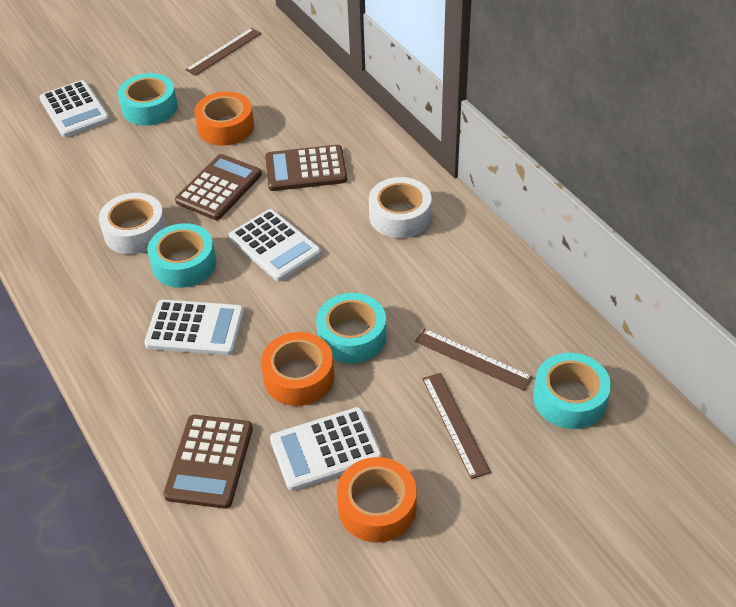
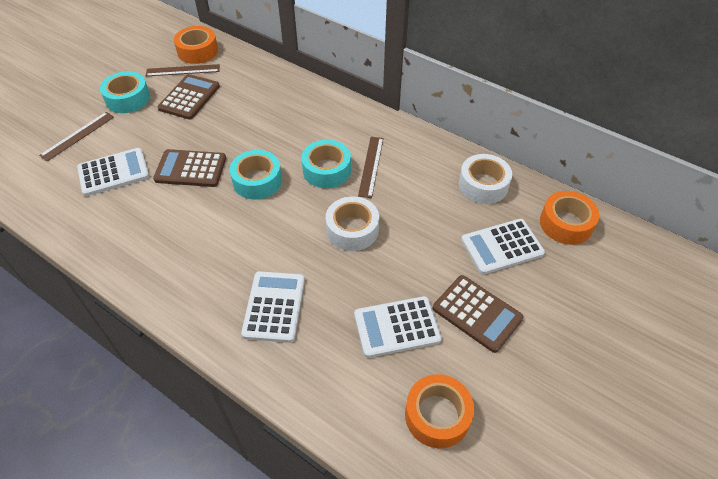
turquoise tape: 4 -> 3

